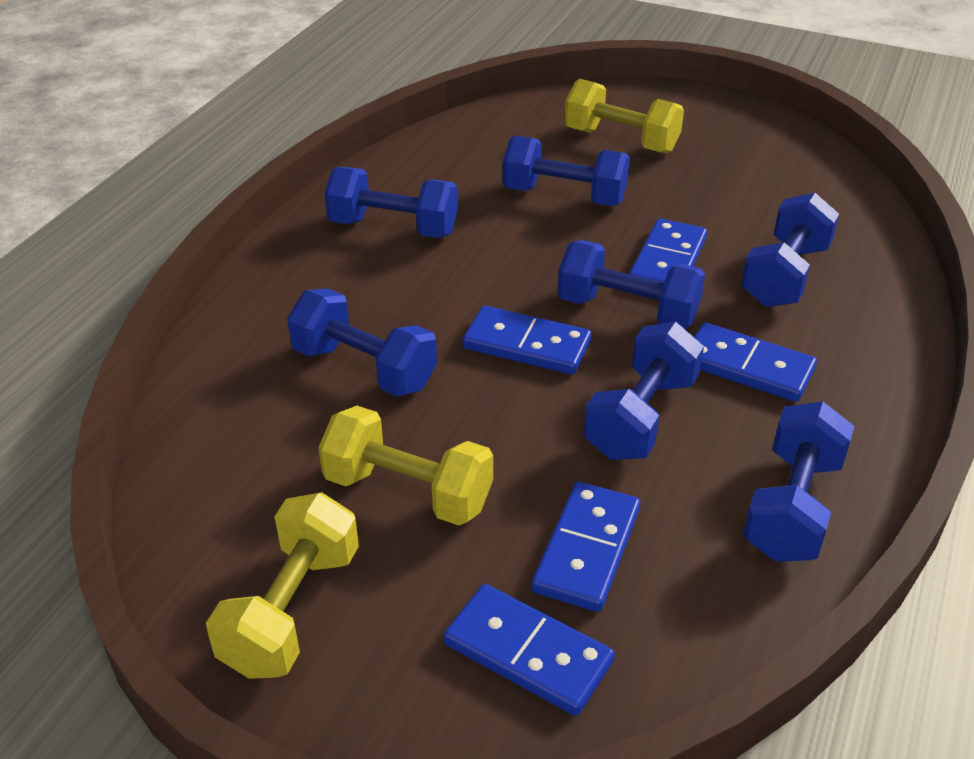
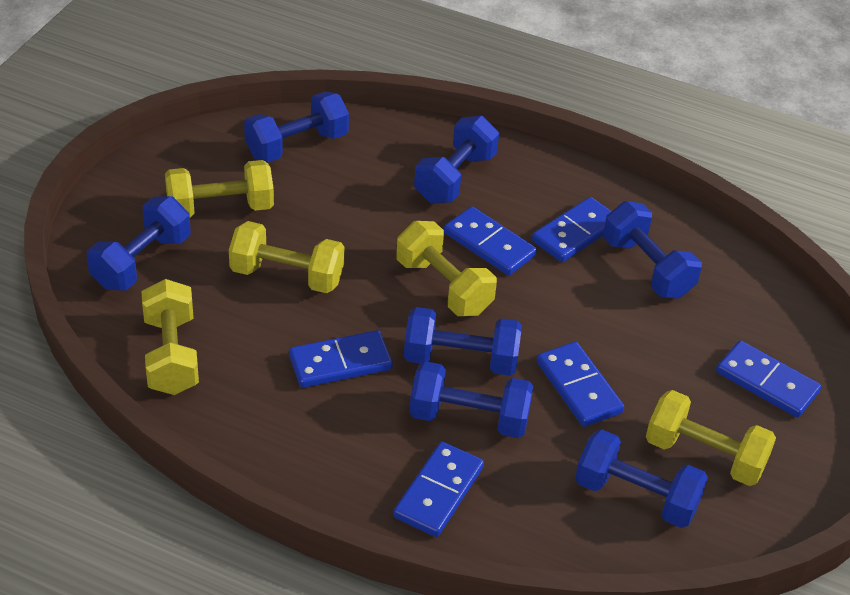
blue domino: 5 -> 6
yellow dumbbell: 3 -> 5

